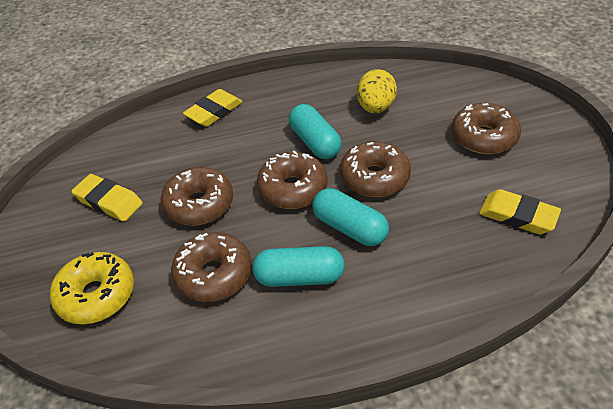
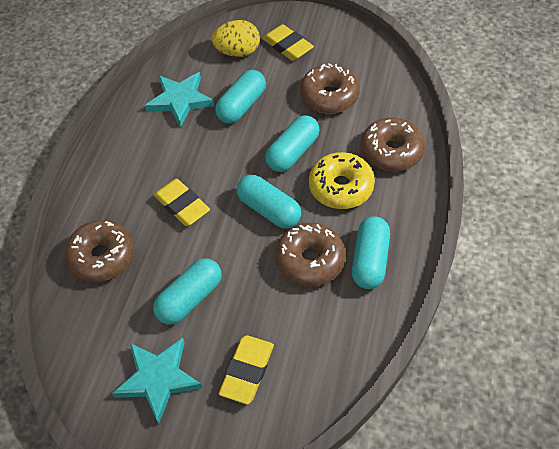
brown donut: 5 -> 4
turquoise capsule: 3 -> 5
turquoise star: 0 -> 2

